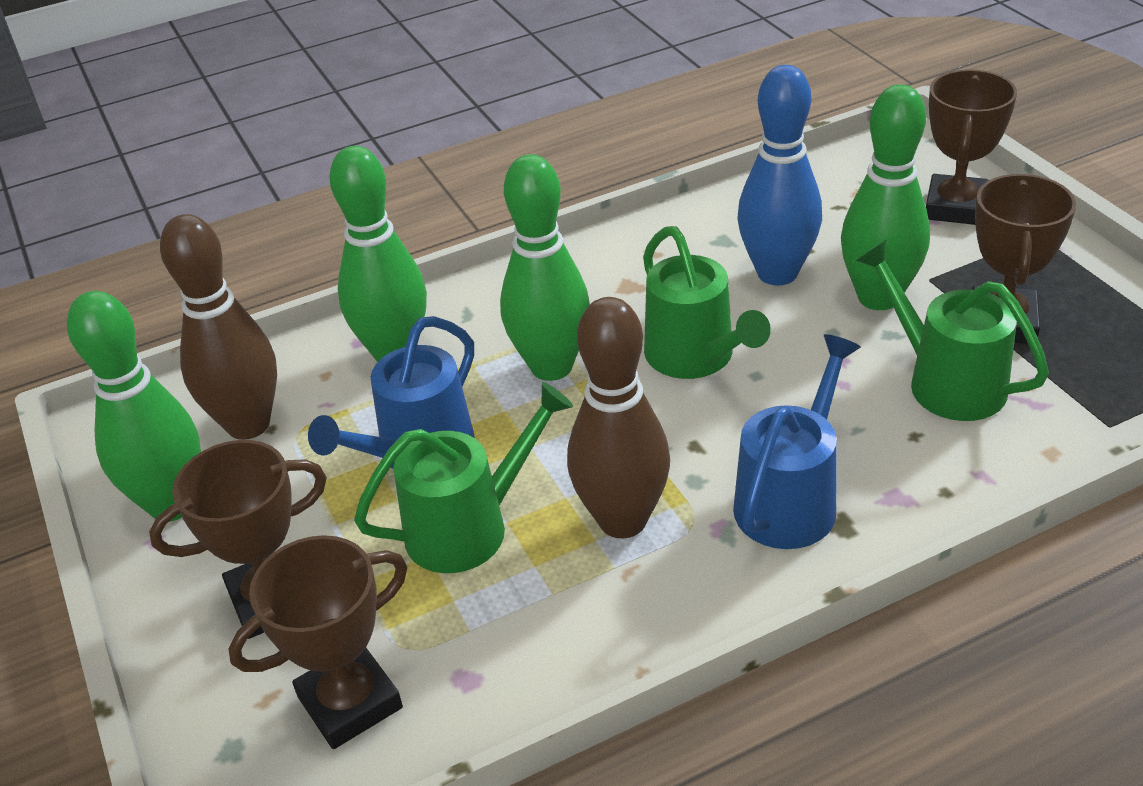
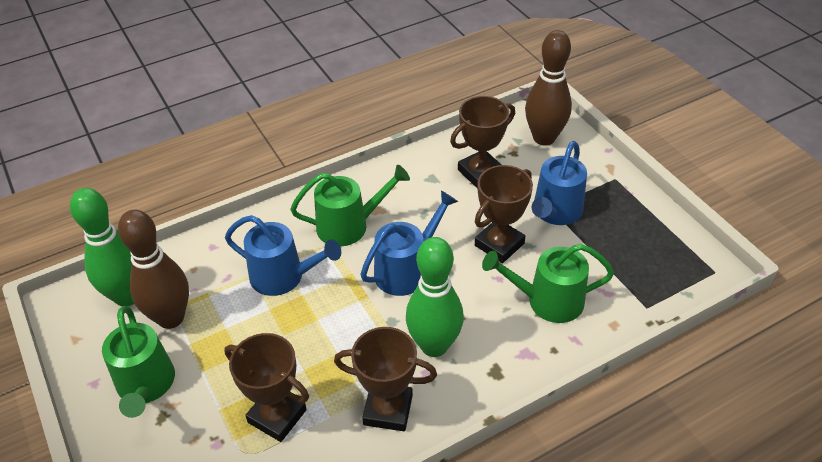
blue bowling pin: 1 -> 0
blue watering can: 2 -> 3
green bowling pin: 4 -> 2

